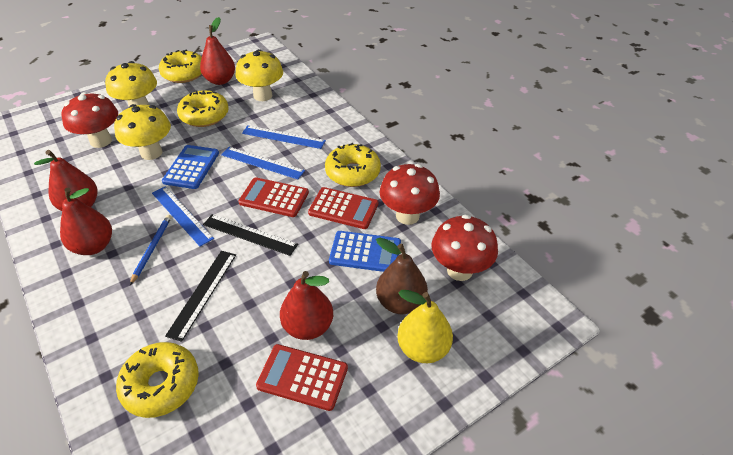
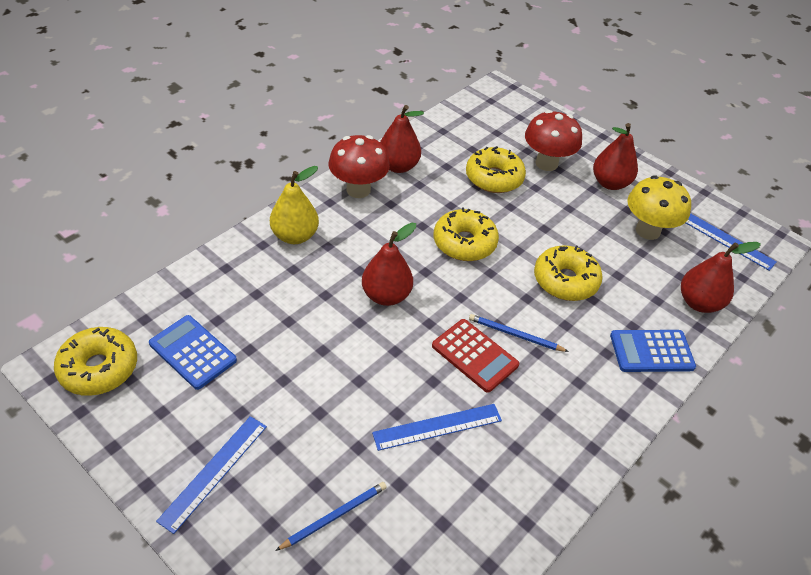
black ruler: 2 -> 0
blue pencil: 1 -> 2
brown pear: 1 -> 0
red calculator: 3 -> 1
red mushroom: 3 -> 2
yellow mushroom: 3 -> 1

